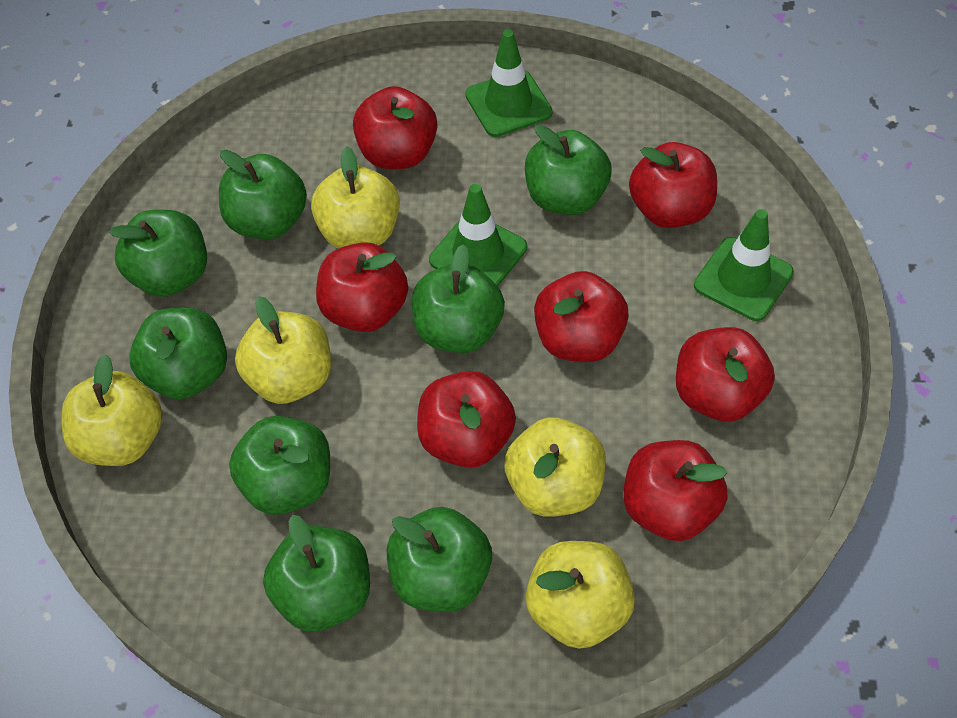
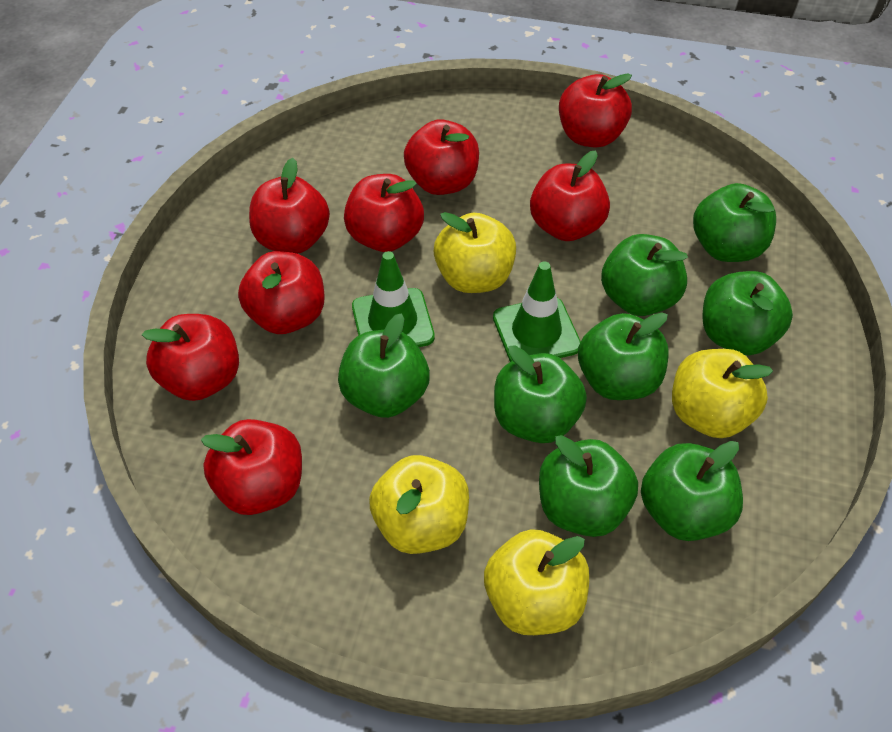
green traffic cone: 3 -> 2
red apple: 7 -> 8
yellow apple: 5 -> 4

